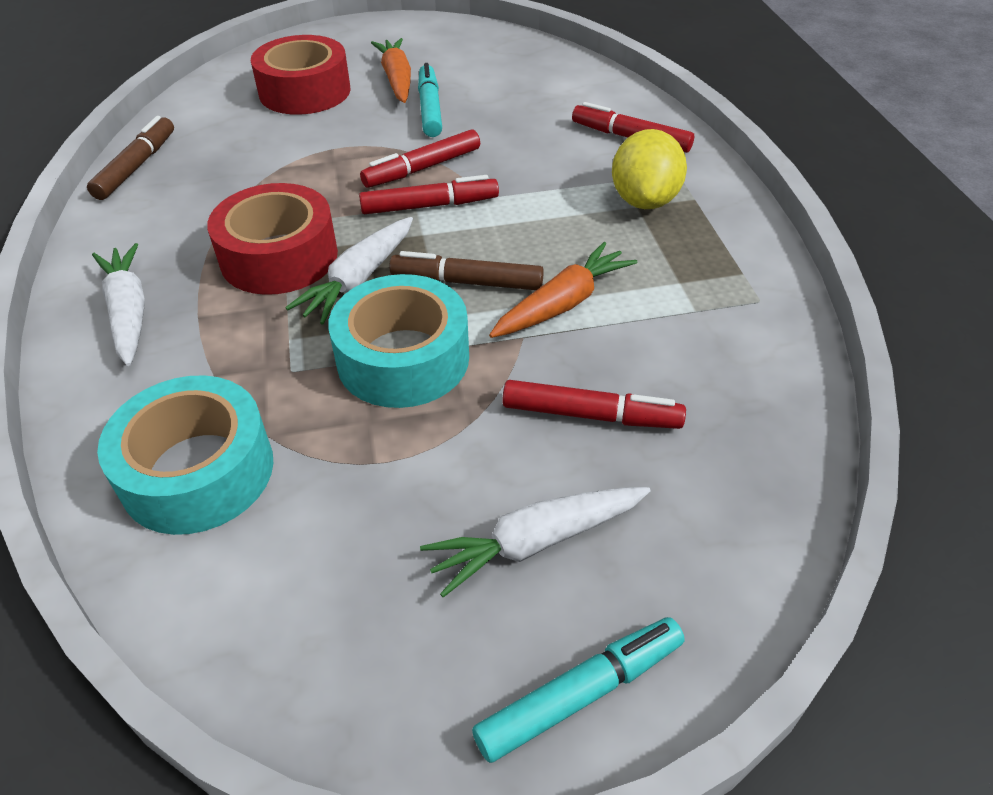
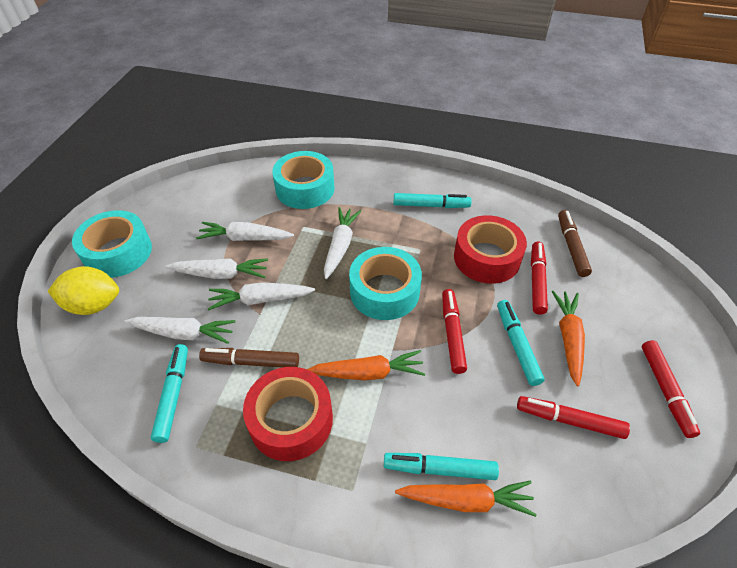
orange carrot: 2 -> 3
turquoise marker: 2 -> 4
turquoise tape: 2 -> 3
white carrot: 3 -> 5

